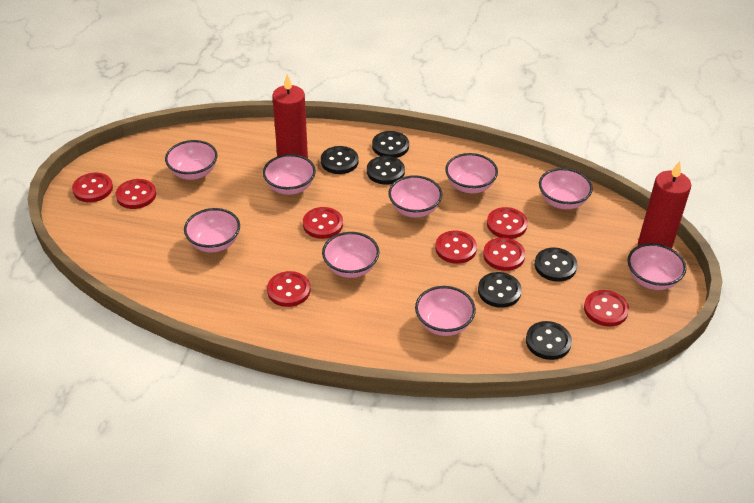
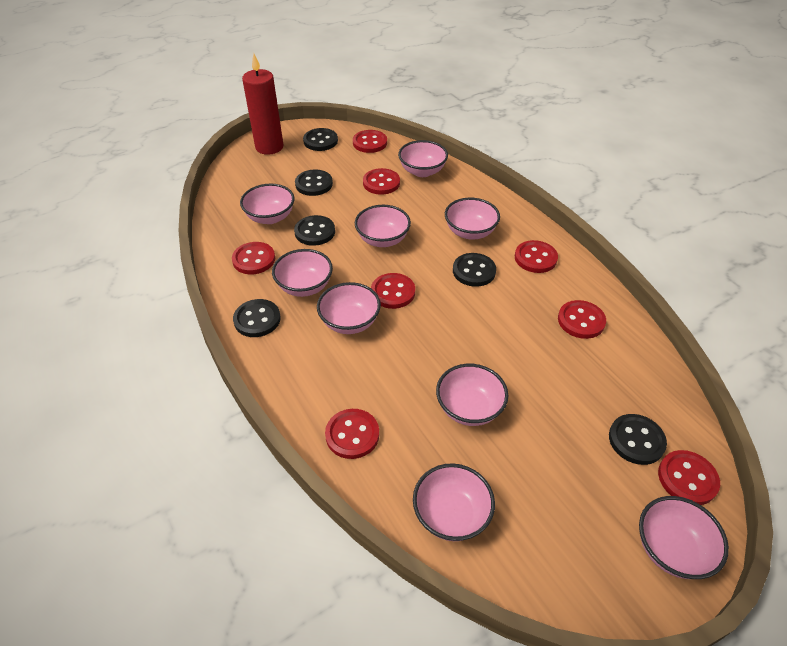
red candle: 2 -> 1

